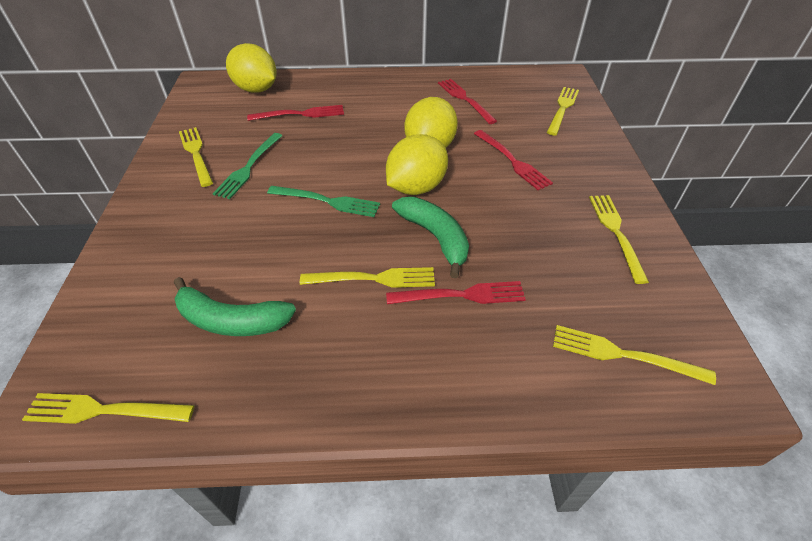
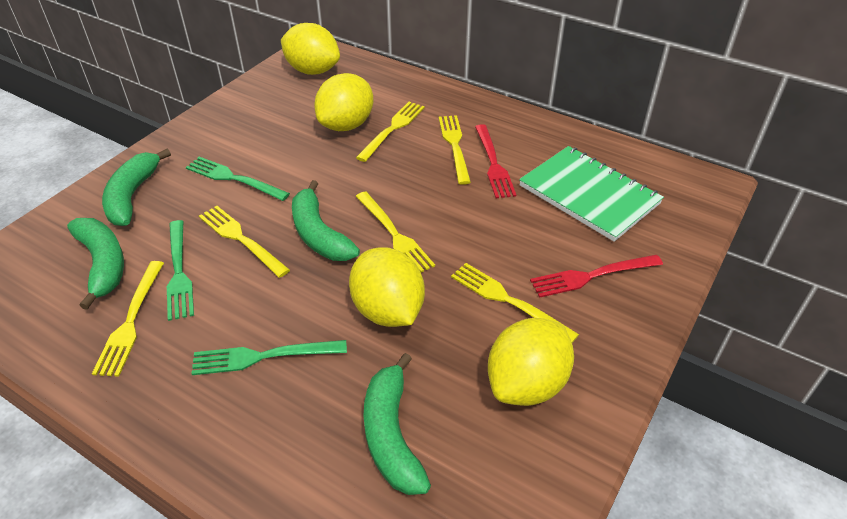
green banana: 2 -> 4
green fork: 2 -> 3
green notebook: 0 -> 1
red fork: 4 -> 2
yellow lemon: 3 -> 4

